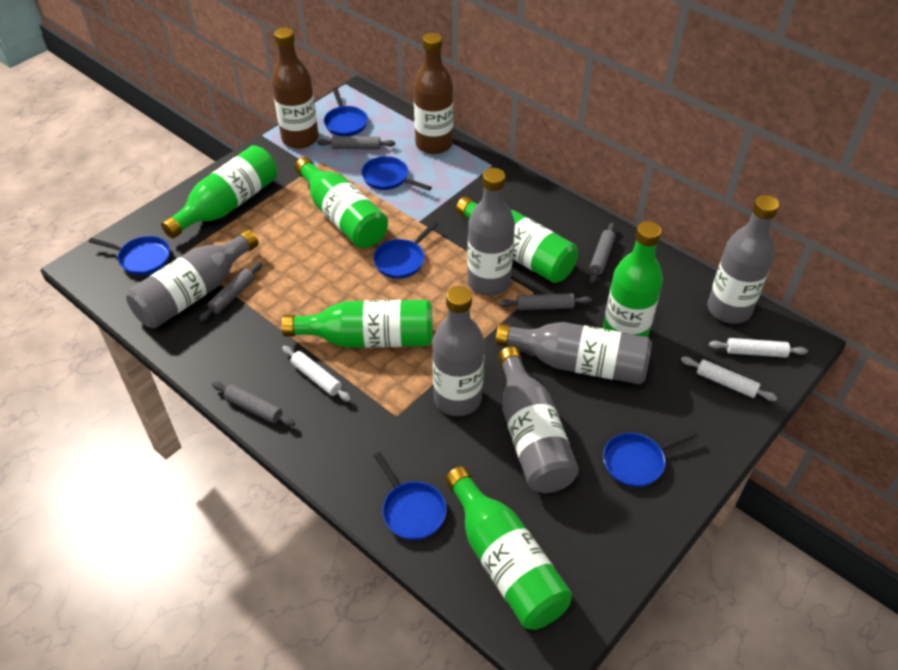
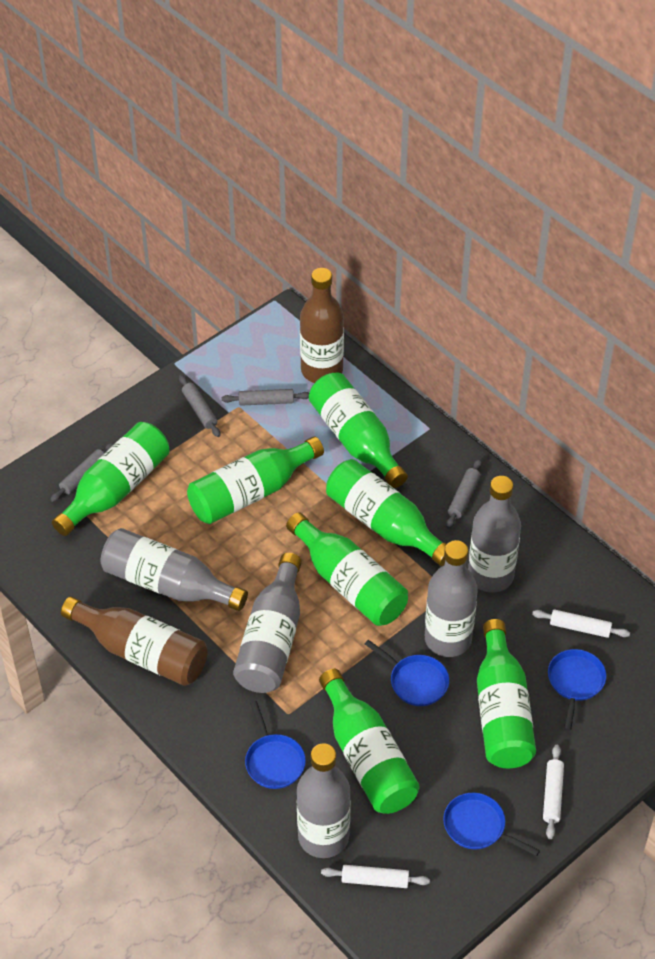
blue pan: 6 -> 4
green bottle: 6 -> 7
grey bottle: 6 -> 5
grey rolling pin: 5 -> 4

